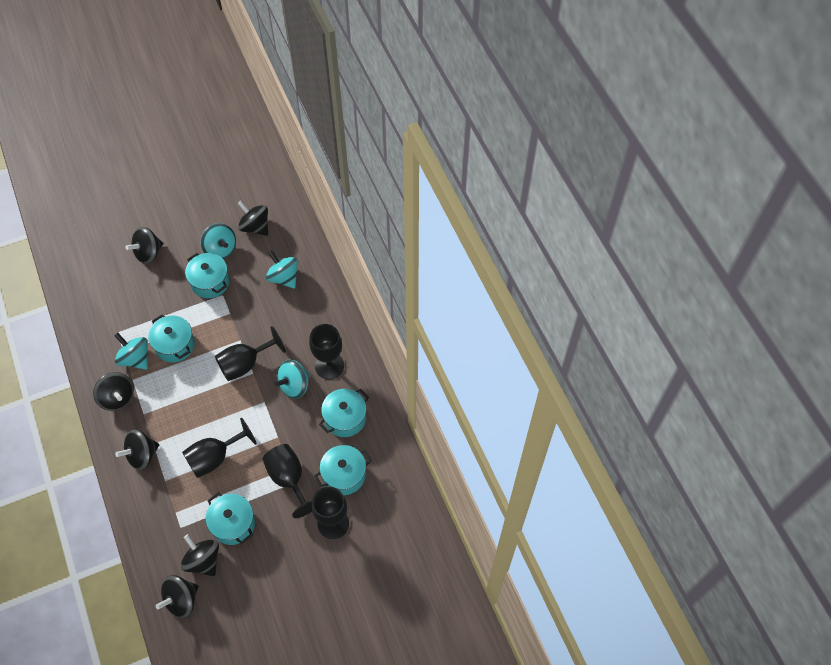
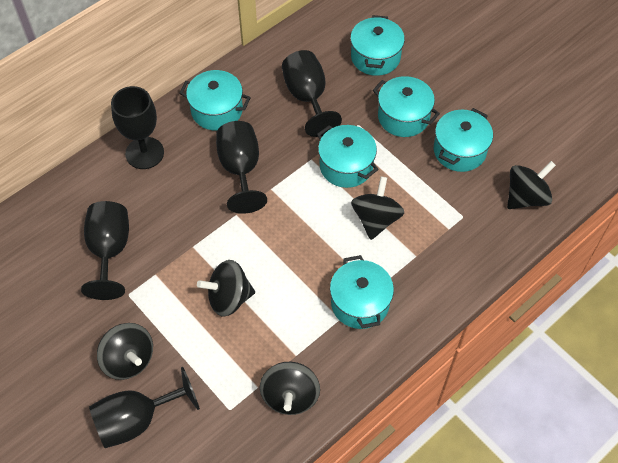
black spinning top: 6 -> 5
turquoise pot: 5 -> 6
turquoise spinning top: 4 -> 0

